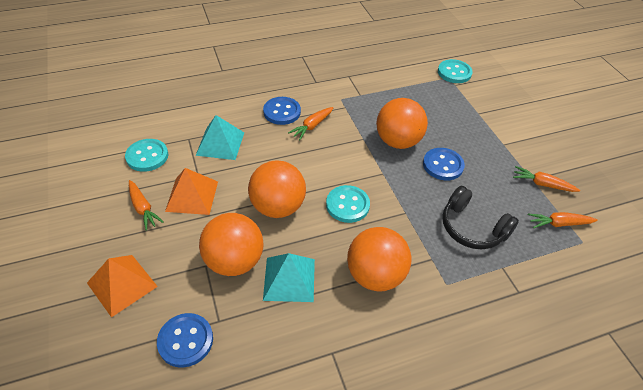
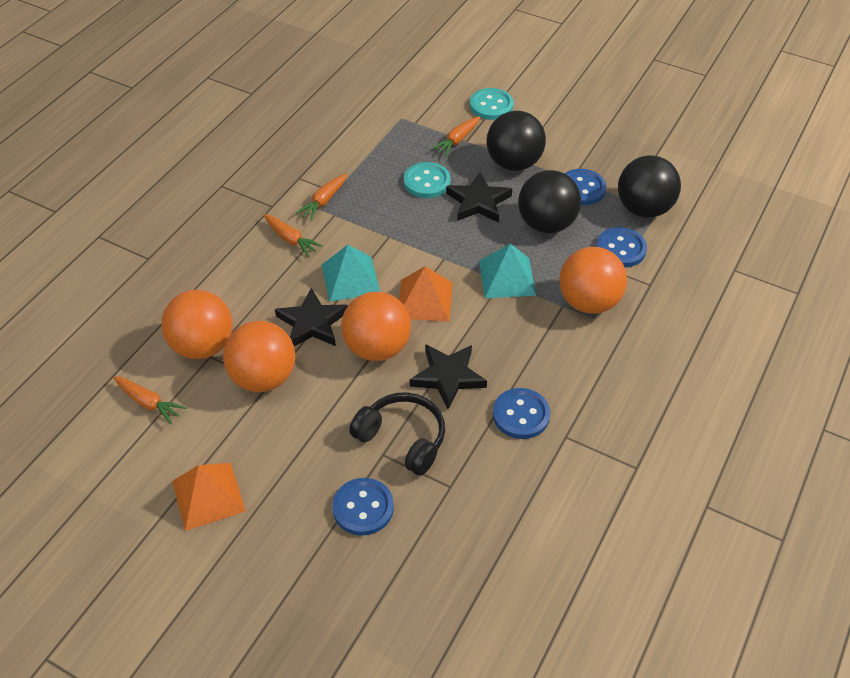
black ball: 0 -> 3
black star: 0 -> 3
blue button: 3 -> 4
turquoise button: 3 -> 2

